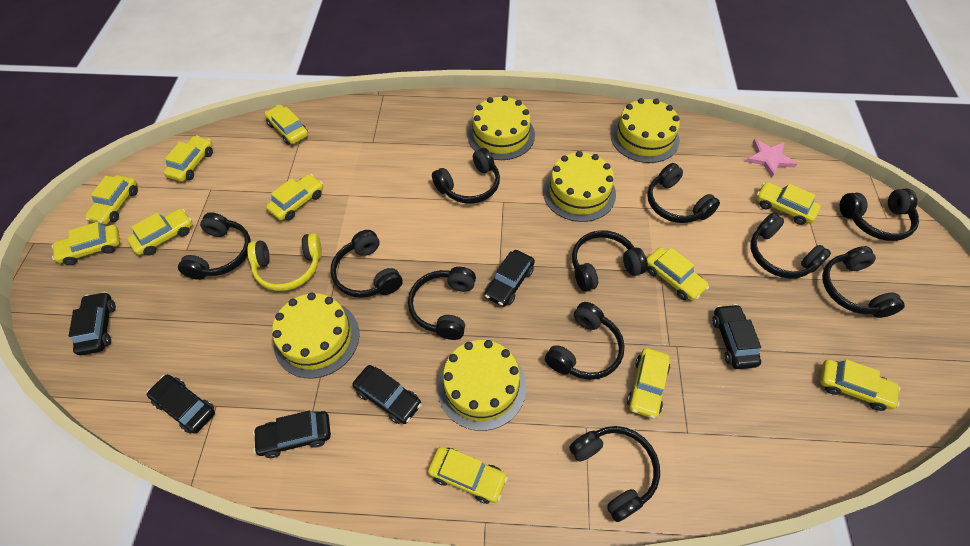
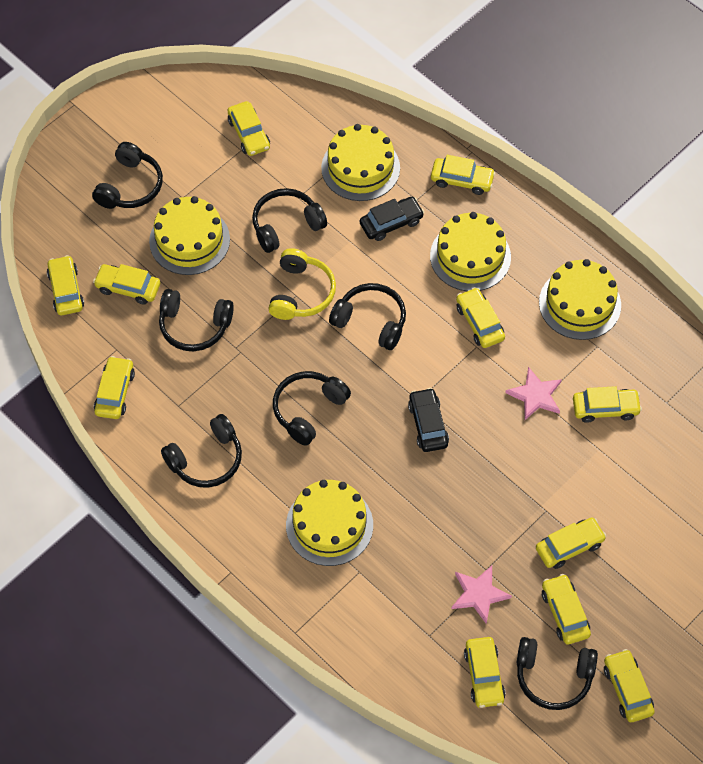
black car: 6 -> 2
black headphones: 11 -> 7
pink star: 1 -> 2

